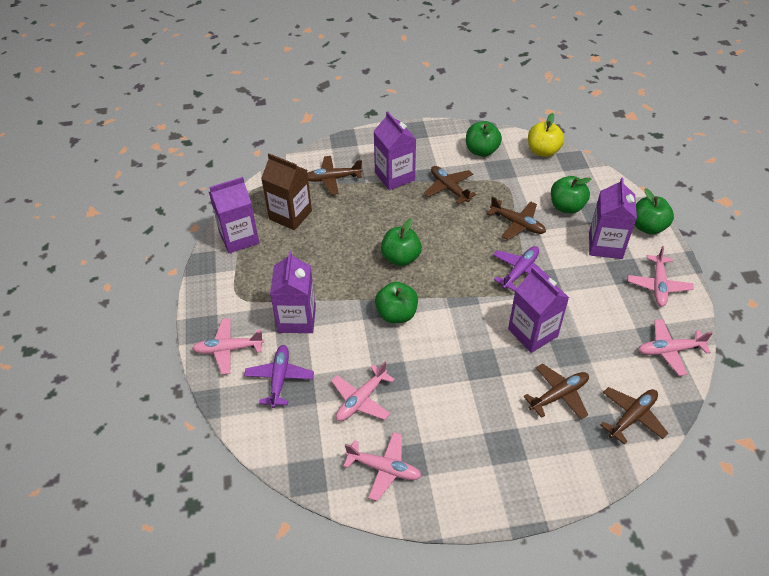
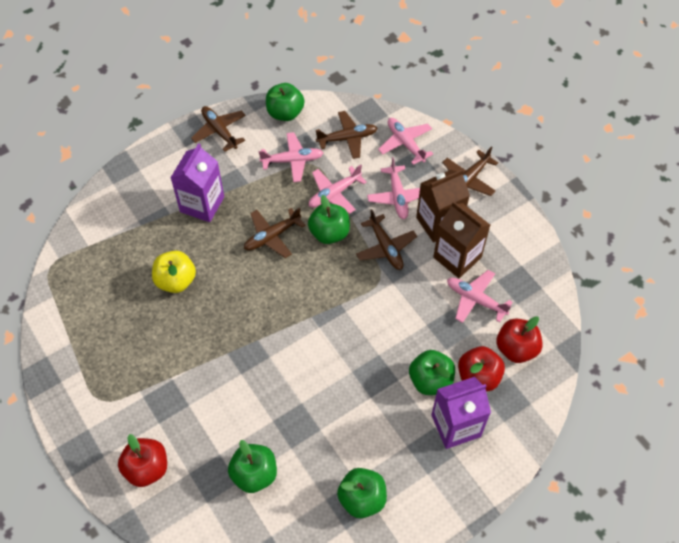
brown carton: 1 -> 2
purple carton: 5 -> 2
purple plane: 2 -> 0
red apple: 0 -> 3

